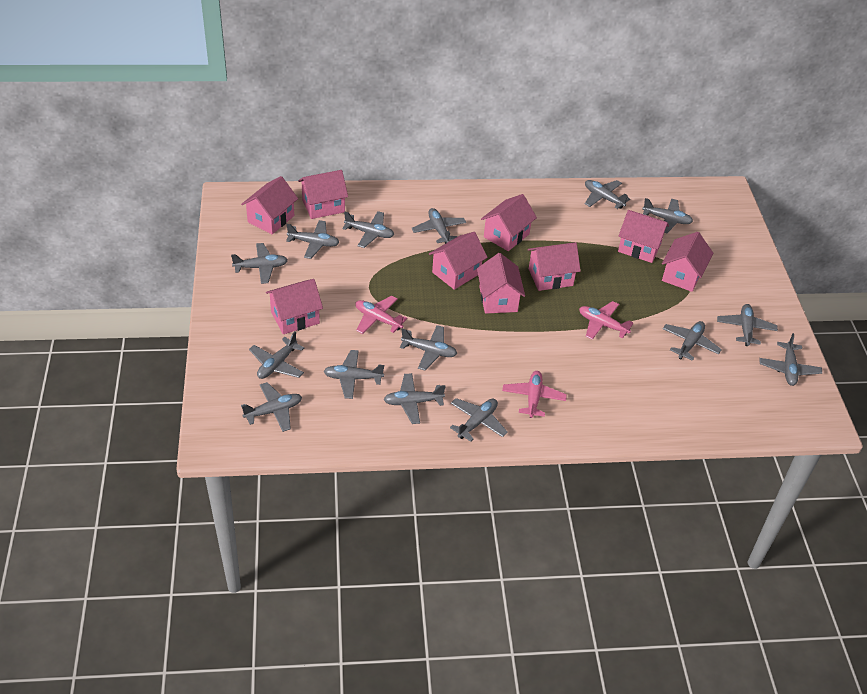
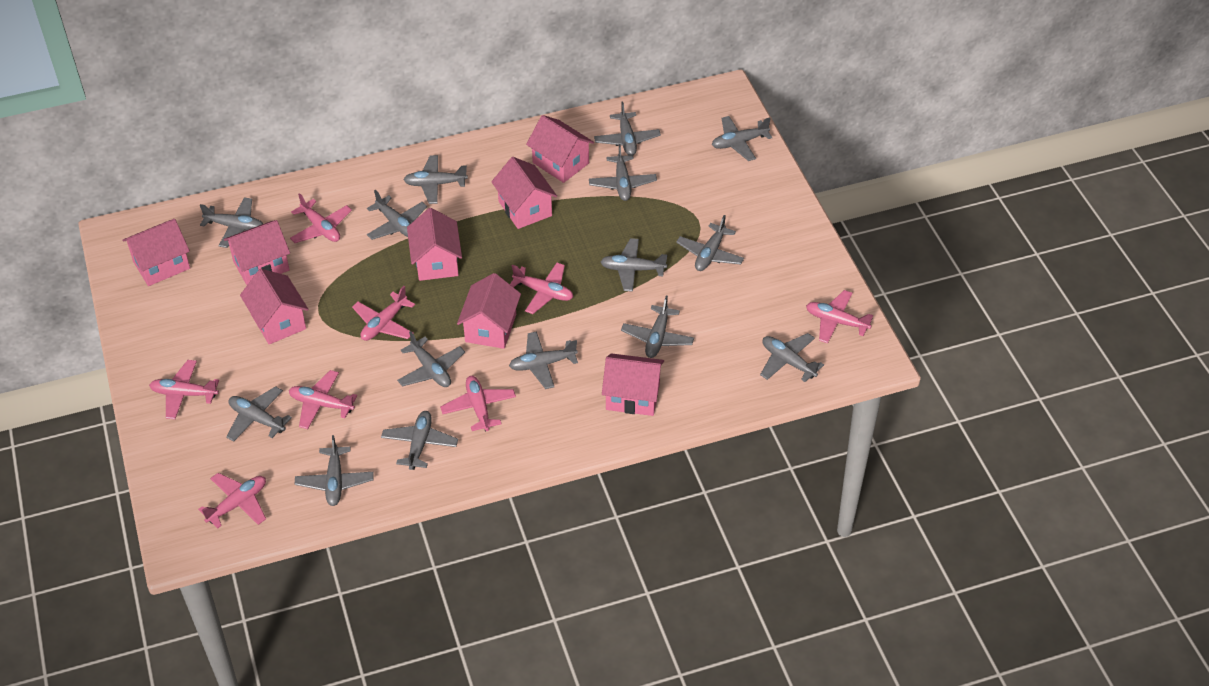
pink house: 9 -> 8
pink plane: 3 -> 8

